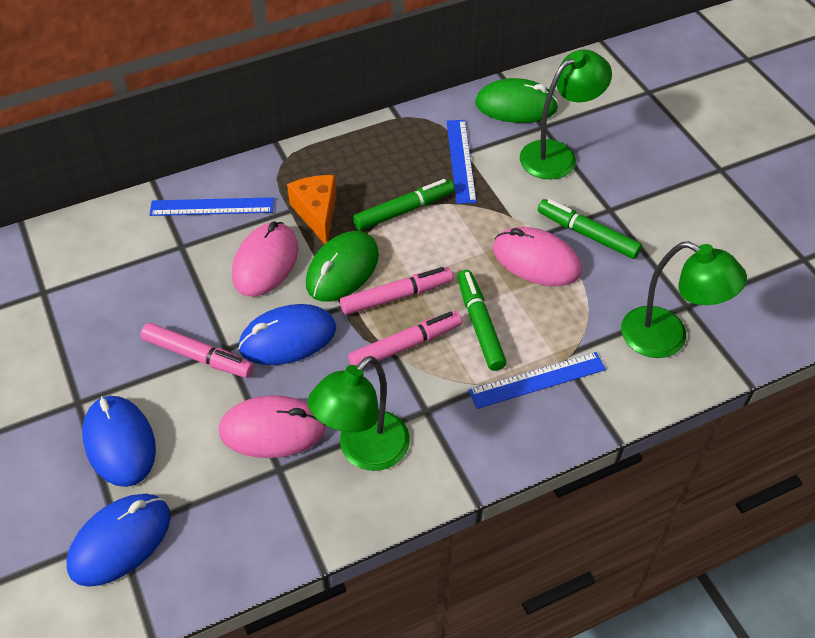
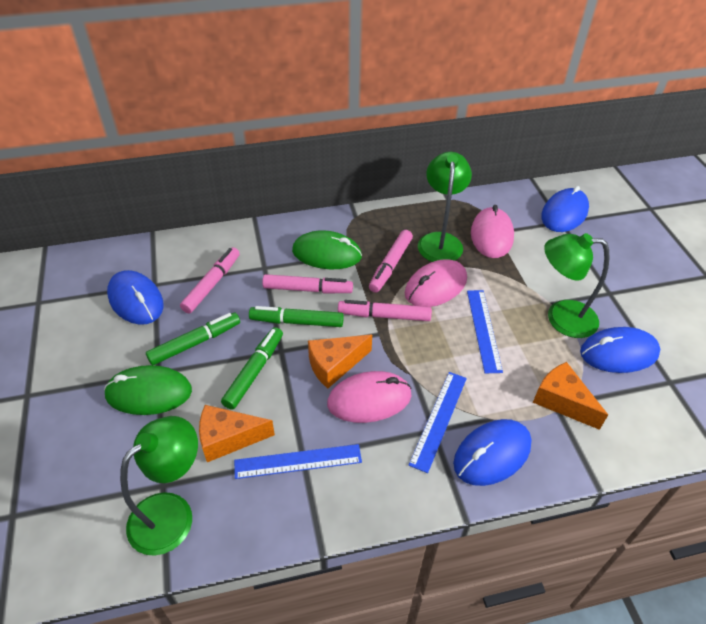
blue mouse: 3 -> 4
orange cheese: 1 -> 3
pink marker: 3 -> 4

